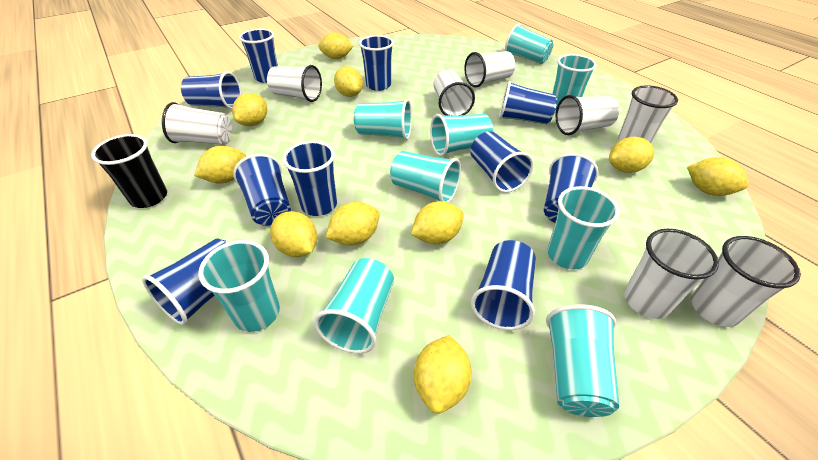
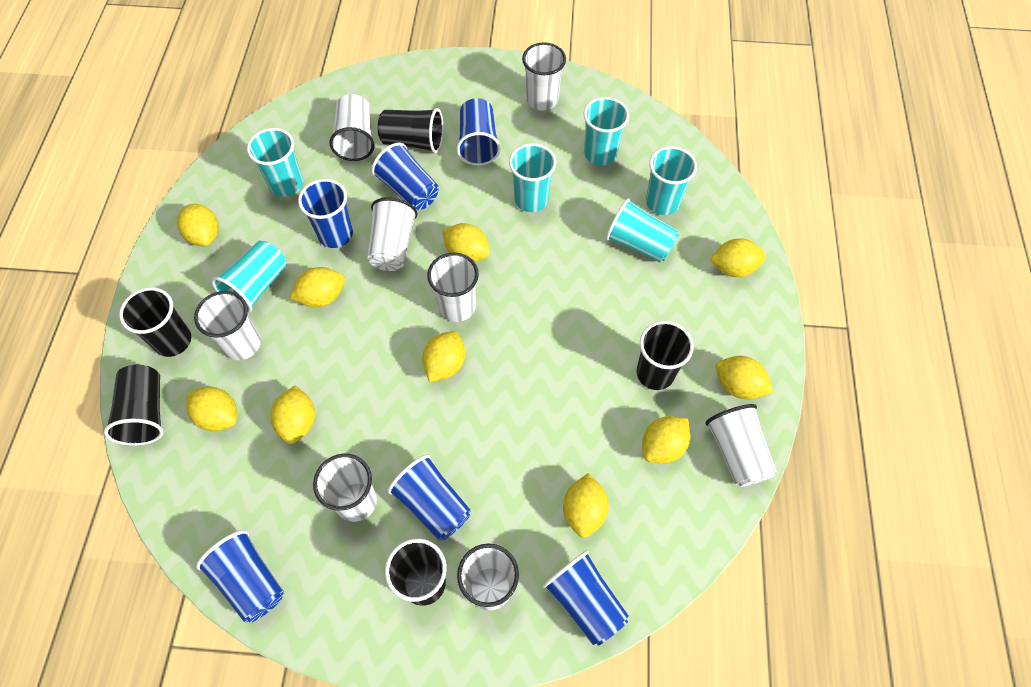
black cup: 1 -> 5
blue cup: 10 -> 6
turquoise cup: 9 -> 6

